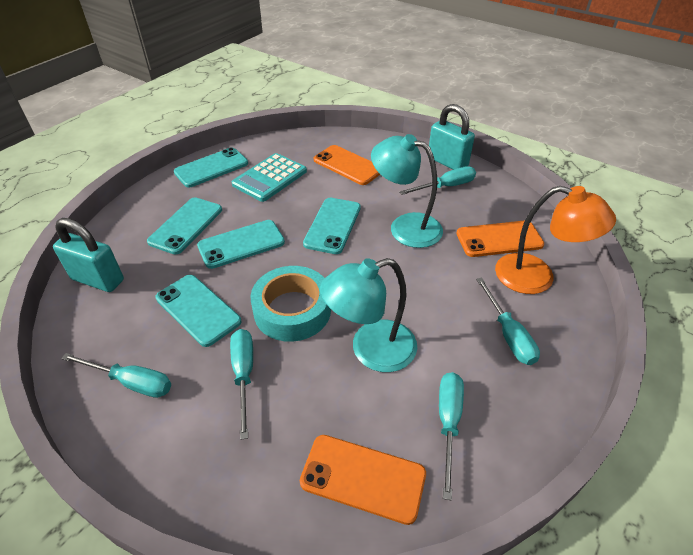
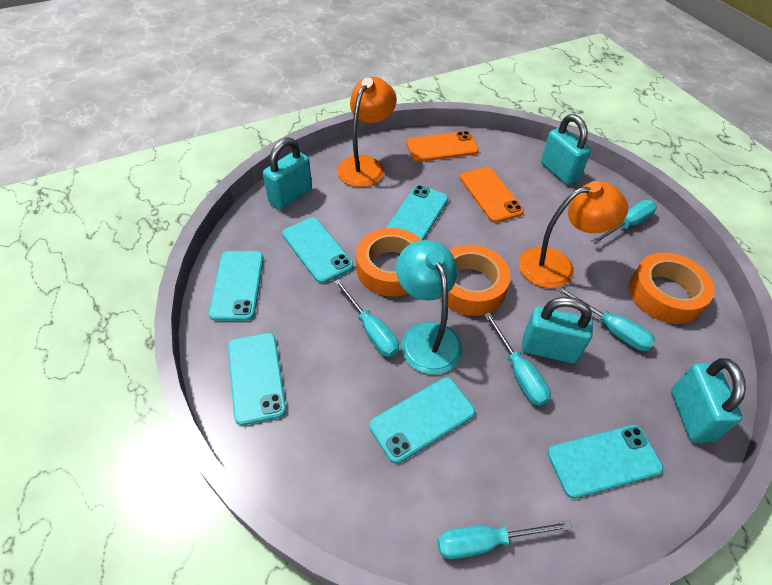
orange lamp: 1 -> 2
orange phone: 3 -> 2
orange tape: 0 -> 3
turquoise calculator: 1 -> 0
turquoise lamp: 2 -> 1
turquoise padlock: 2 -> 4
turquoise phone: 5 -> 6
turquoise tape: 1 -> 0

